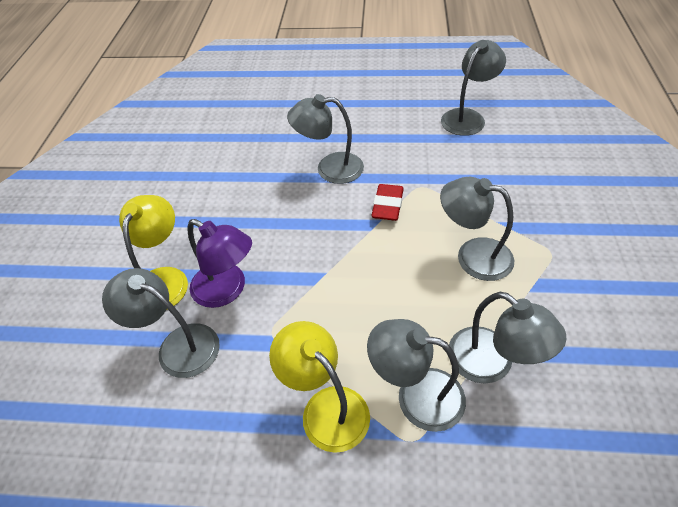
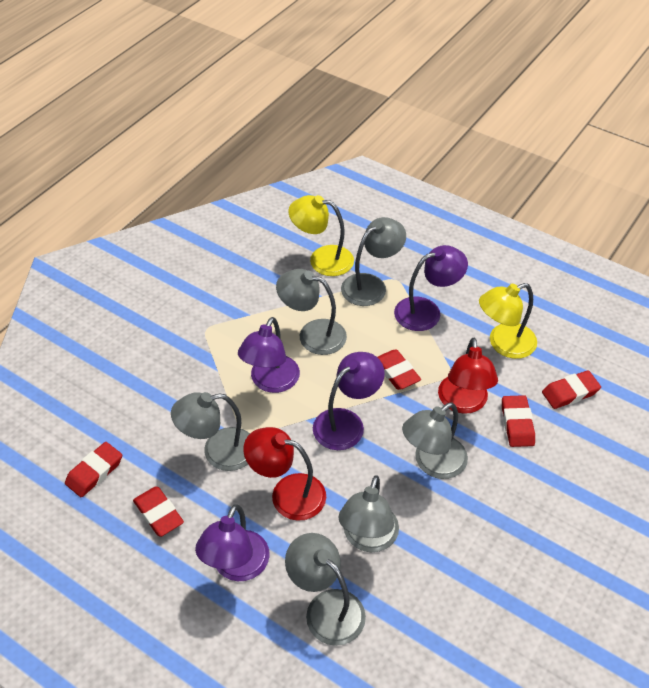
purple lamp: 1 -> 4
red eraser: 1 -> 5
red lamp: 0 -> 2

